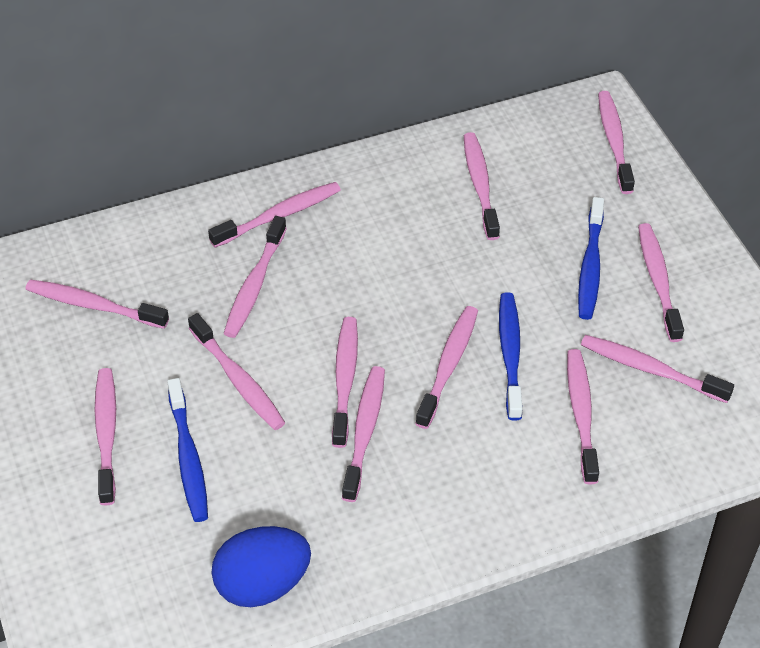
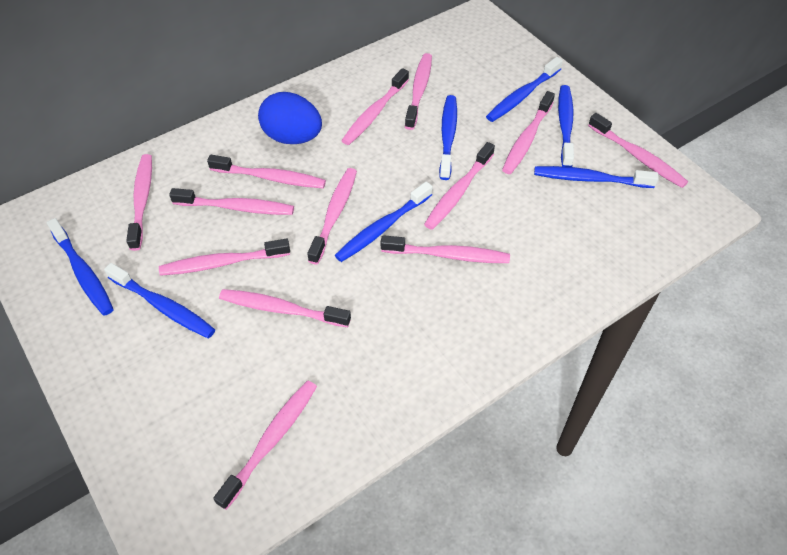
blue toothbrush: 3 -> 7

